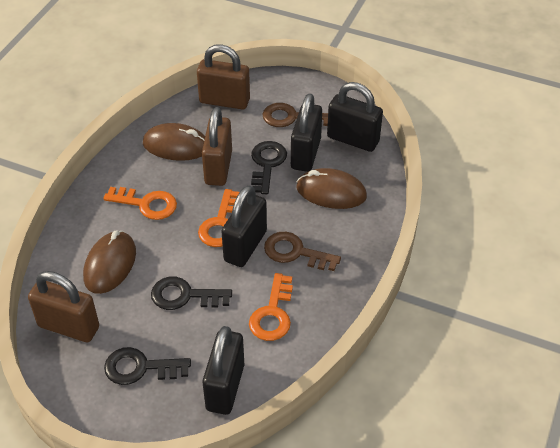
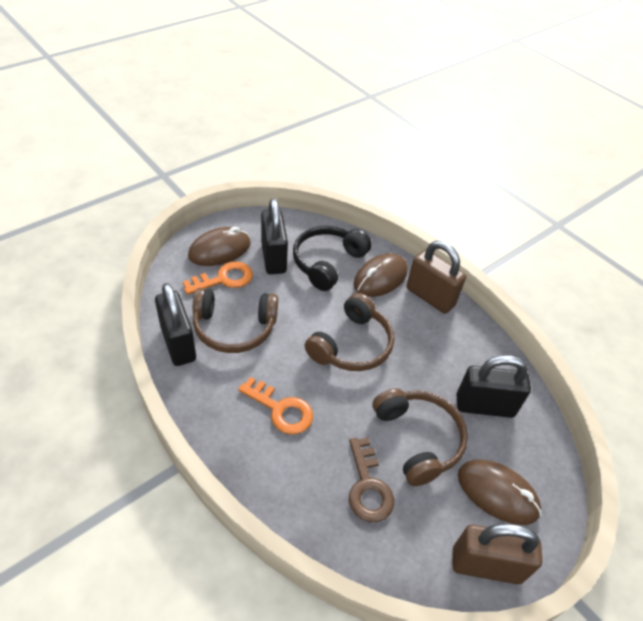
black headphones: 0 -> 1
black key: 3 -> 0
black padlock: 4 -> 3
brown headphones: 0 -> 3
brown key: 2 -> 1
brown padlock: 3 -> 2
orange key: 3 -> 2

